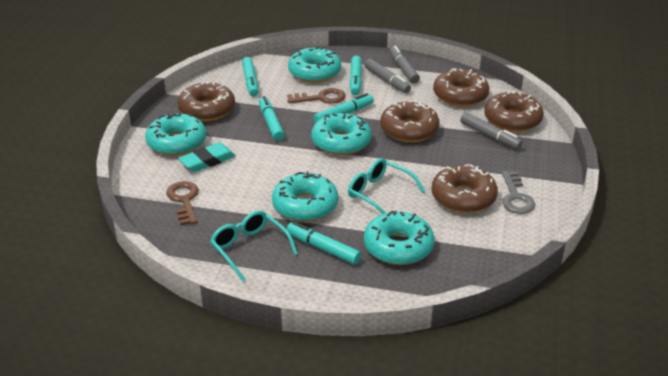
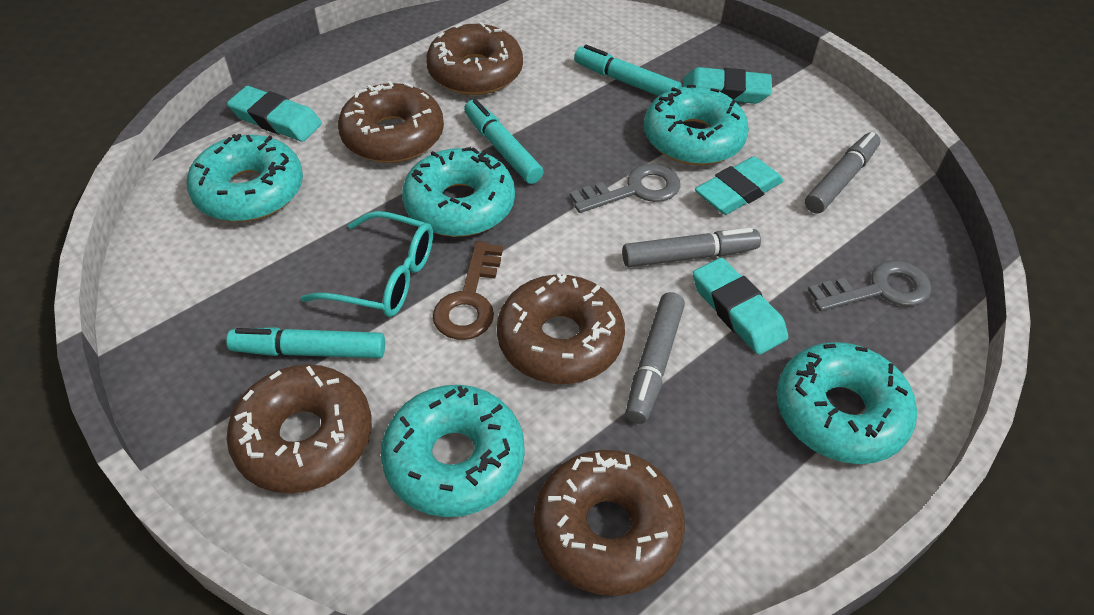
brown key: 2 -> 1
grey key: 1 -> 2
turquoise eraser: 1 -> 4
turquoise glasses: 2 -> 1
turquoise marker: 5 -> 3

